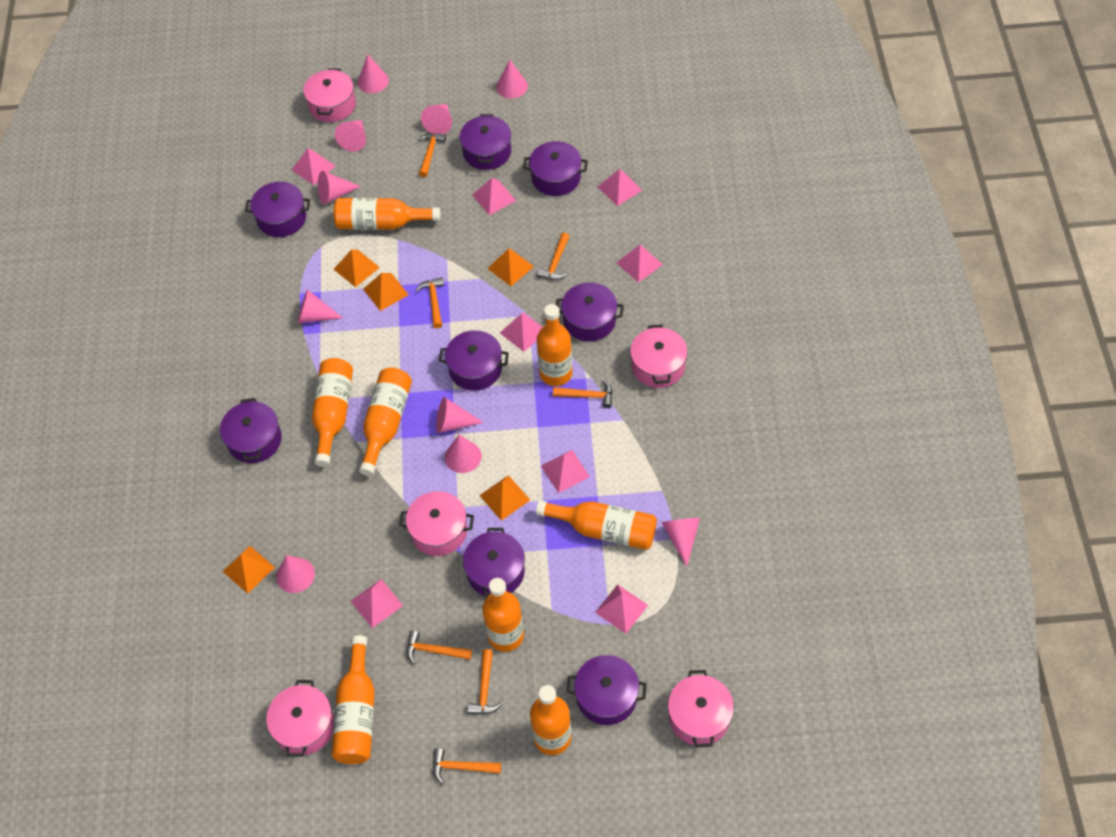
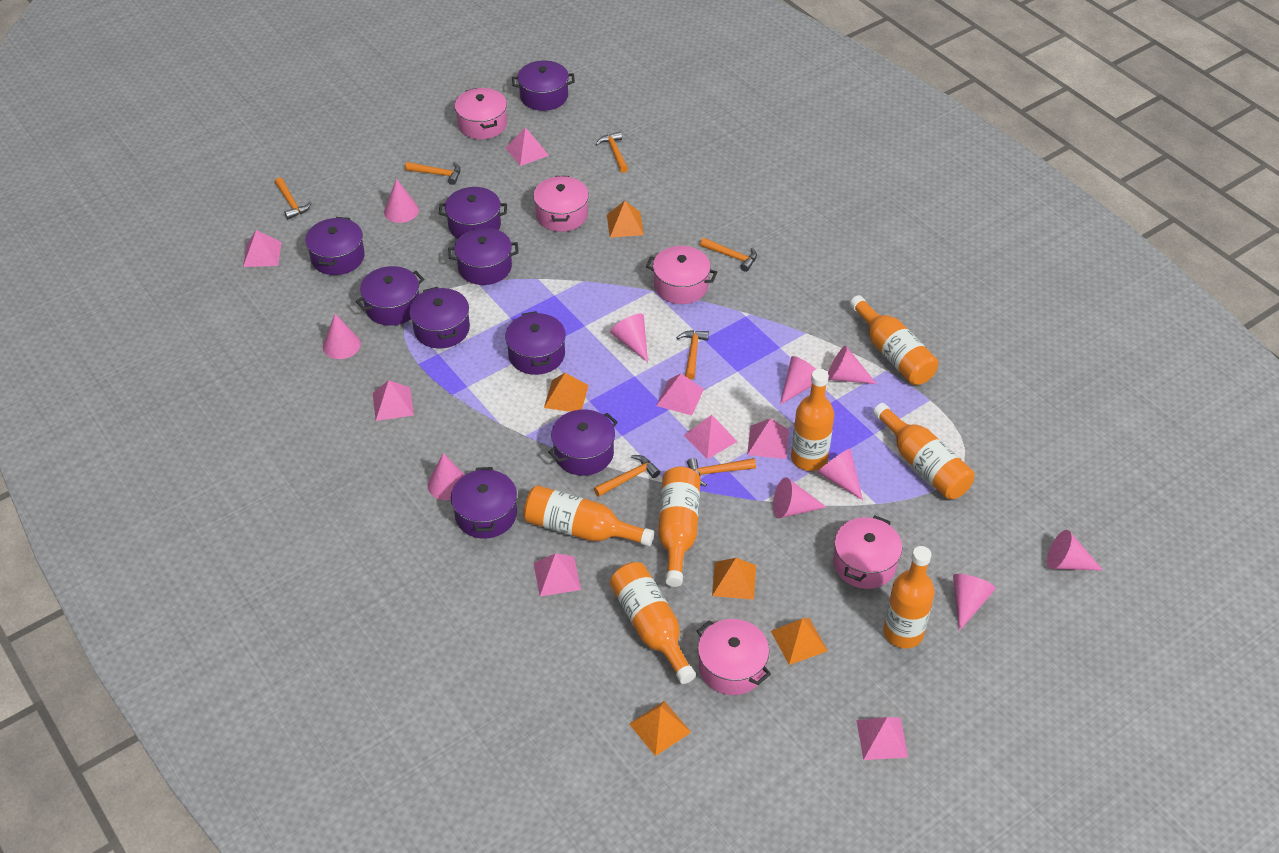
orange bottle: 8 -> 7
purple pot: 8 -> 9

